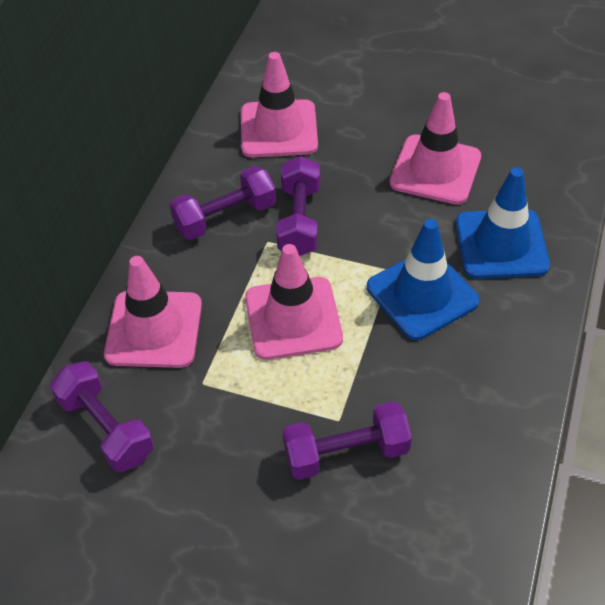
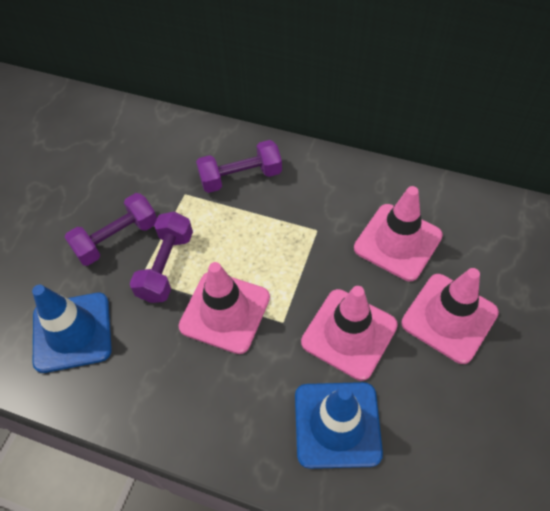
purple dumbbell: 4 -> 3

